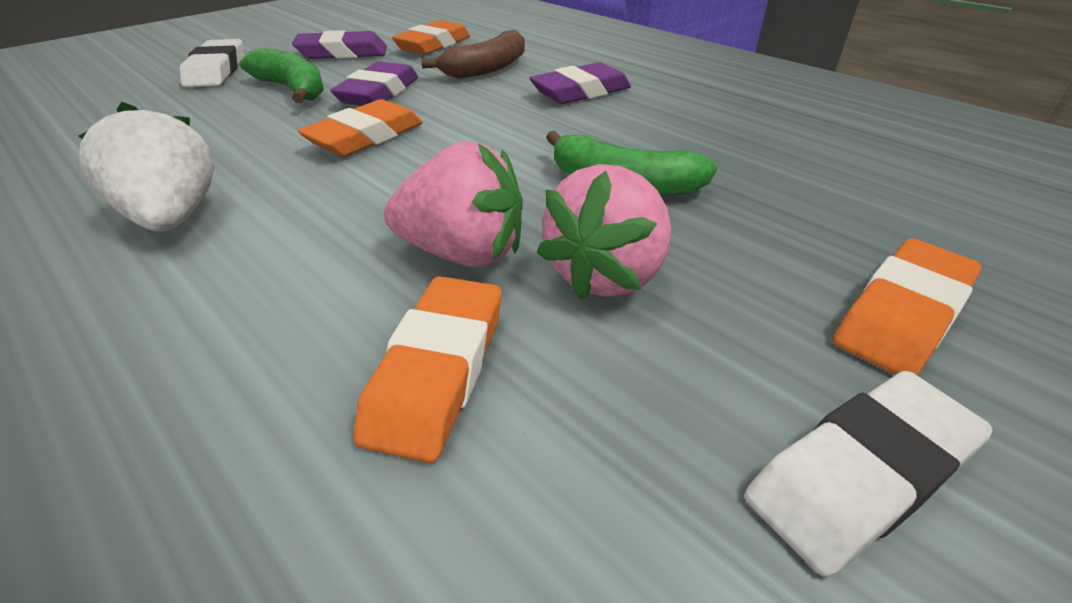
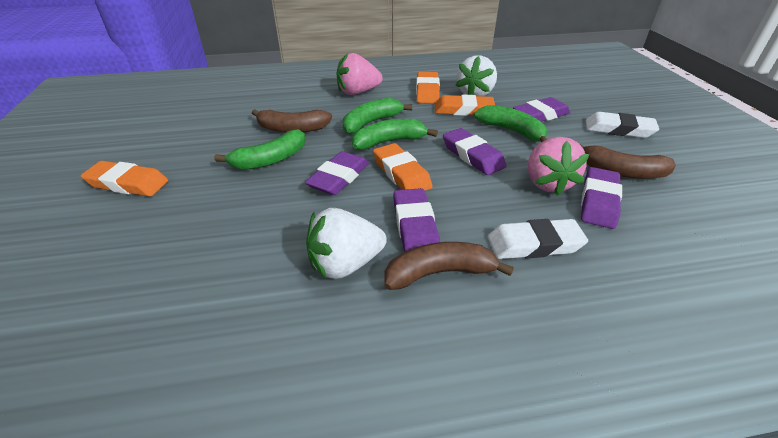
brown banana: 1 -> 3
green banana: 2 -> 4
purple eraser: 3 -> 5
white strawberry: 1 -> 2

